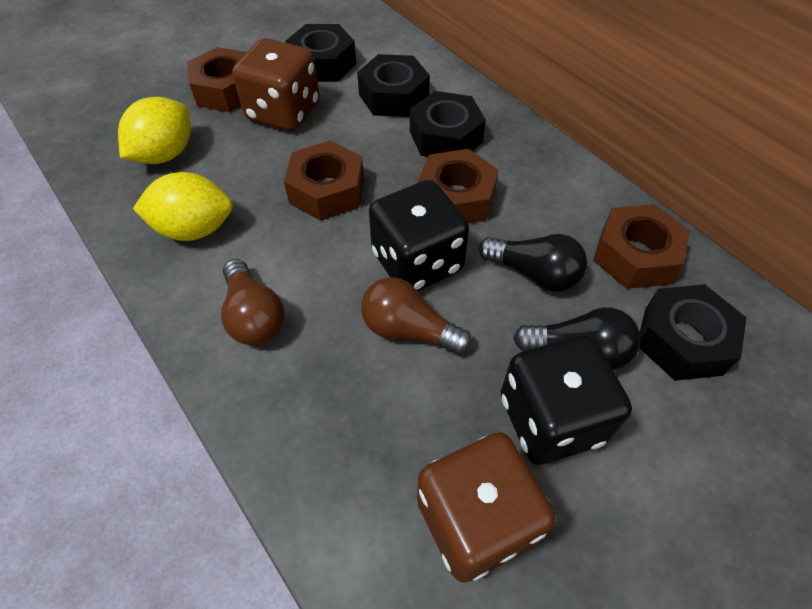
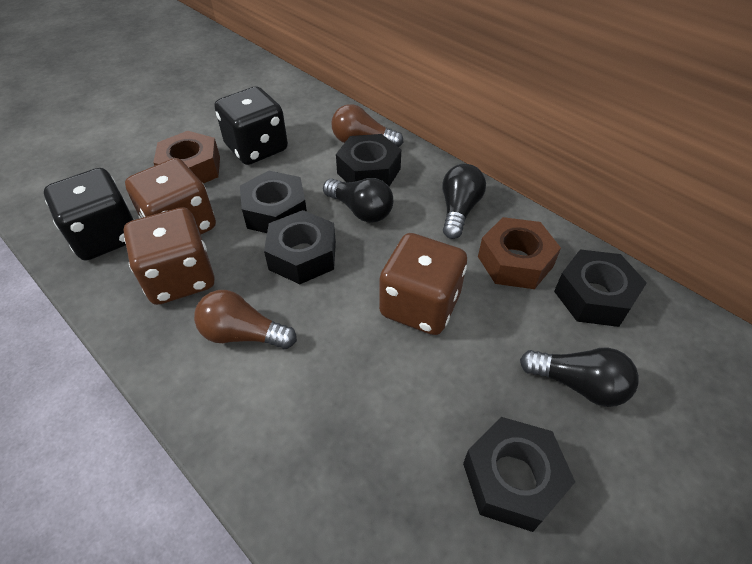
black light bulb: 2 -> 3
black nut: 4 -> 5
brown dice: 2 -> 3
brown nut: 4 -> 2
yellow lemon: 2 -> 0

